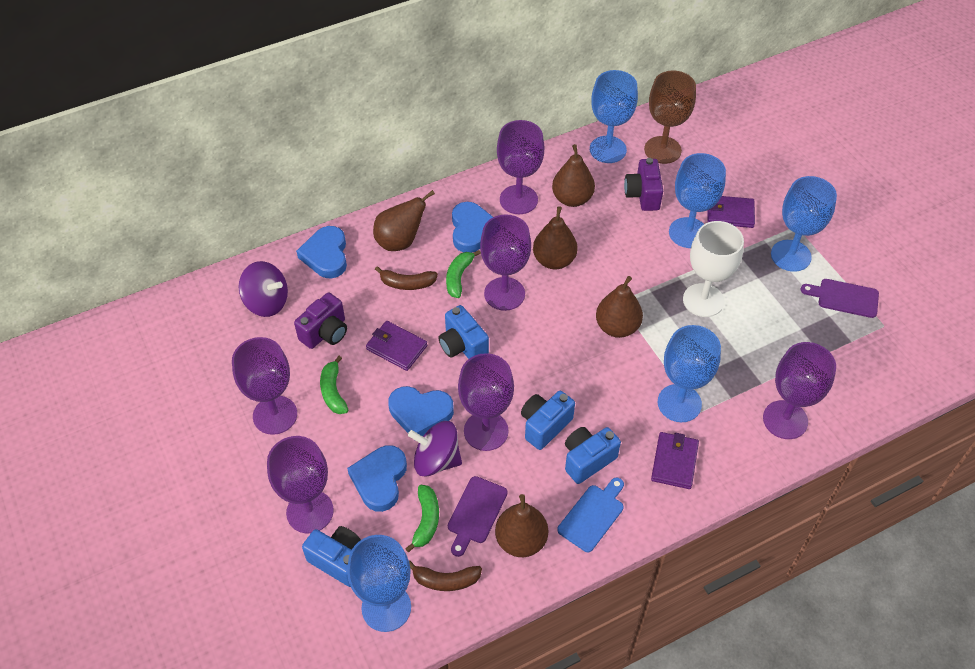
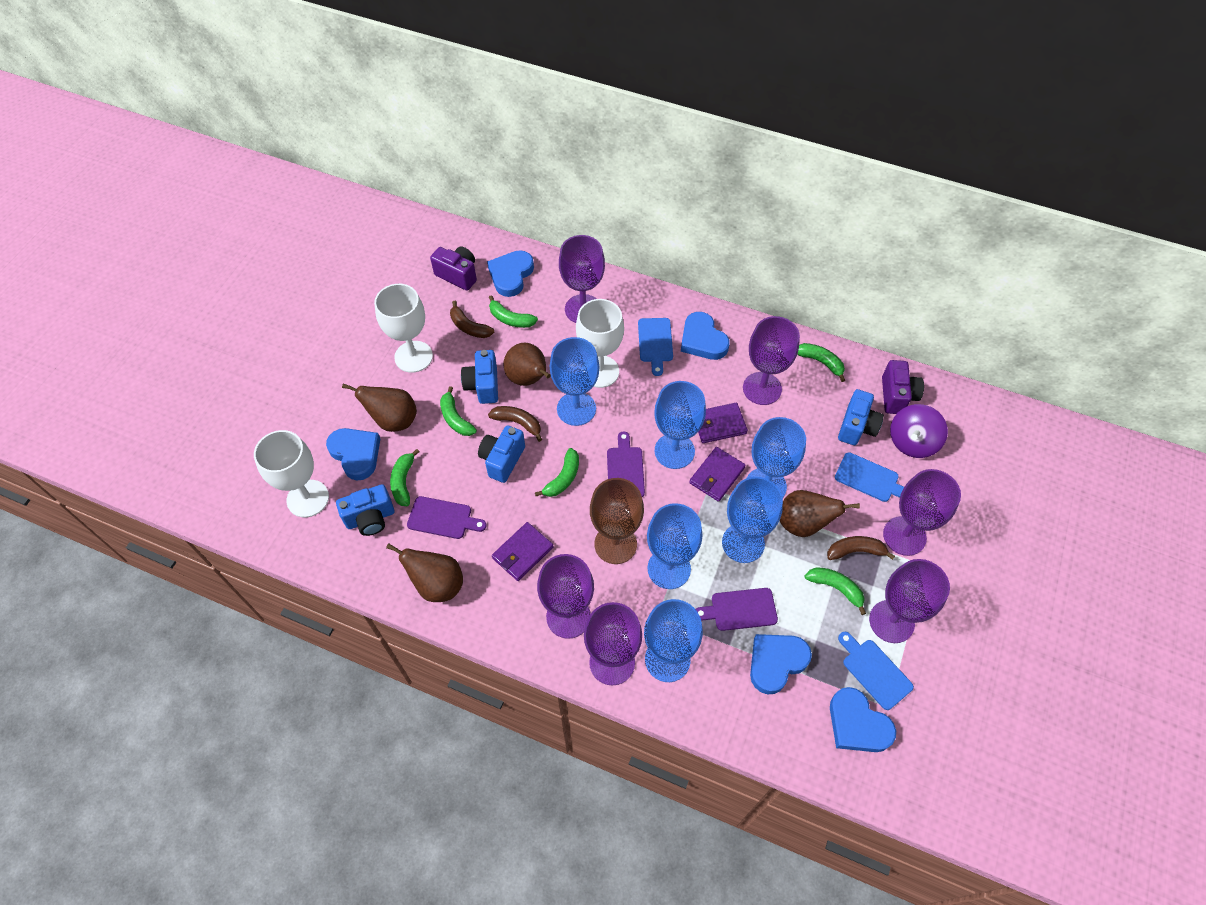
blue cutting board: 1 -> 3
blue goblet: 5 -> 6
blue heart: 4 -> 5
brown banana: 2 -> 3
brown pear: 5 -> 4
green banana: 3 -> 6
purple cutting board: 2 -> 3
purple spinning top: 2 -> 1
white goblet: 1 -> 3

